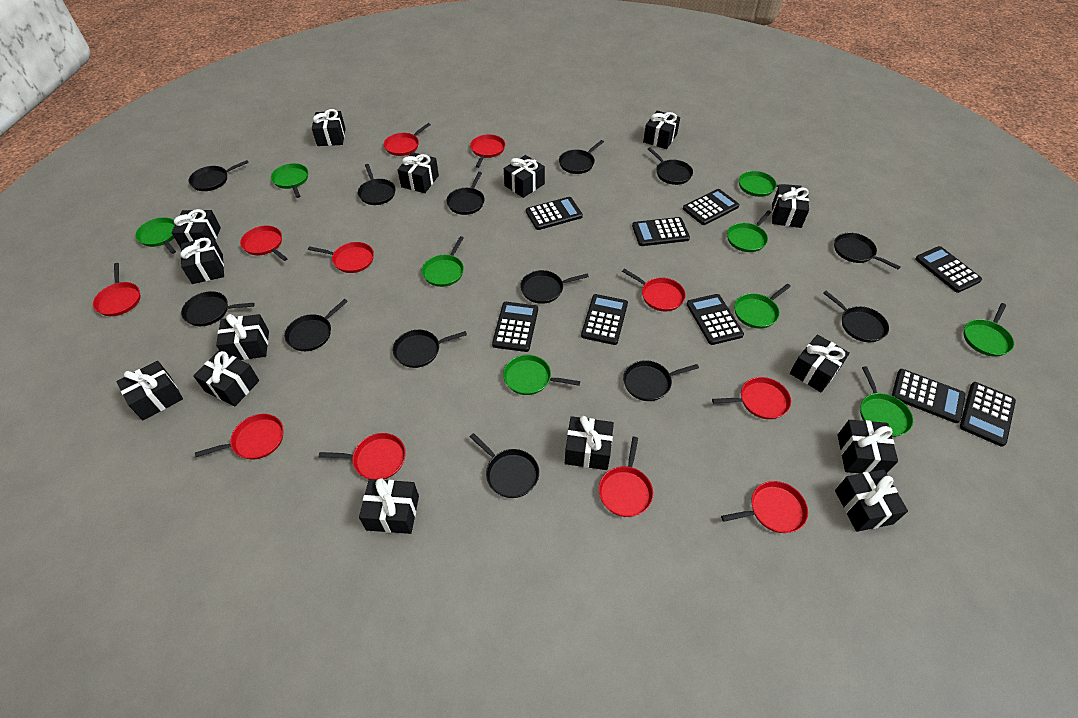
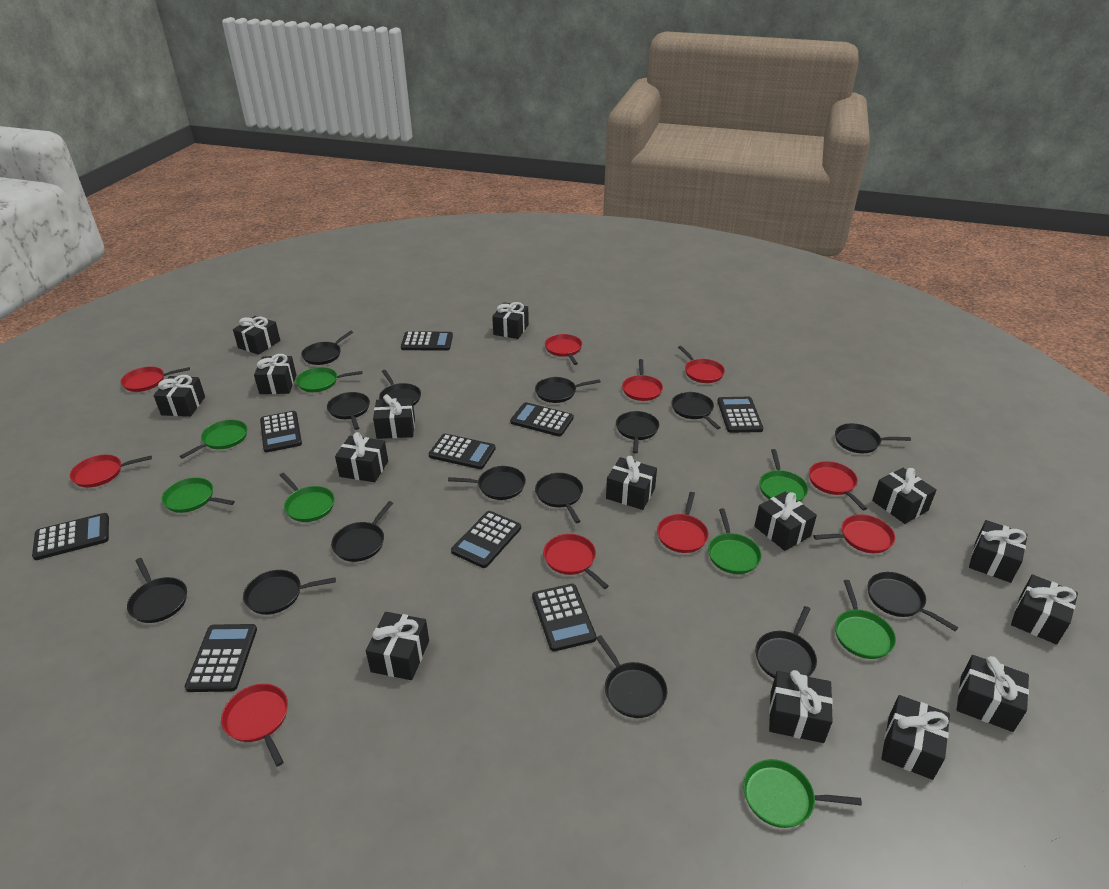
black pan: 13 -> 15
green pan: 9 -> 8
red pan: 11 -> 10

